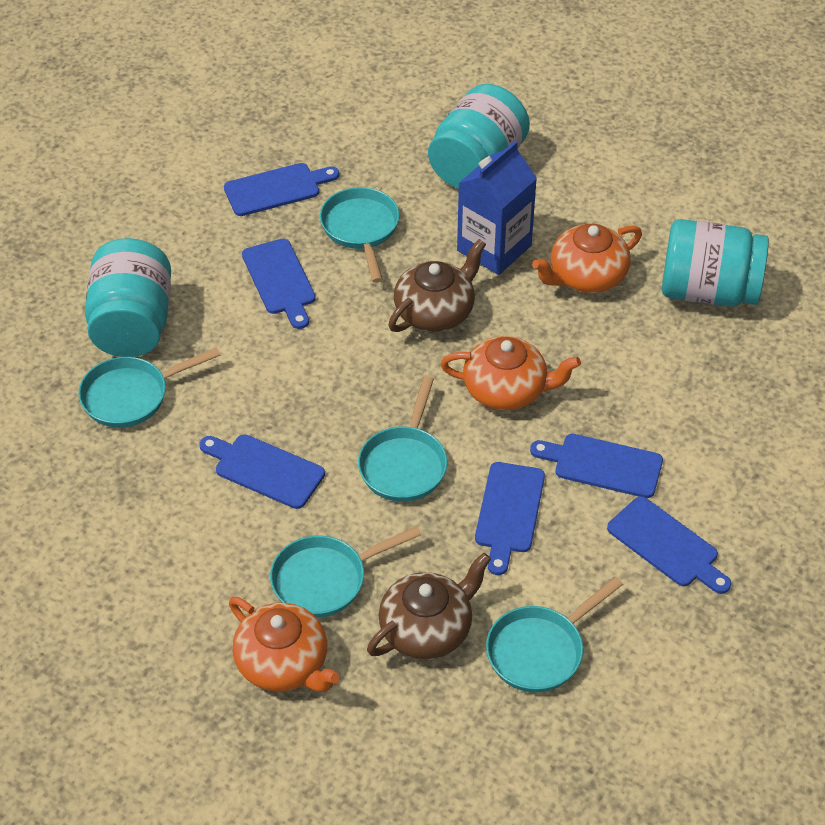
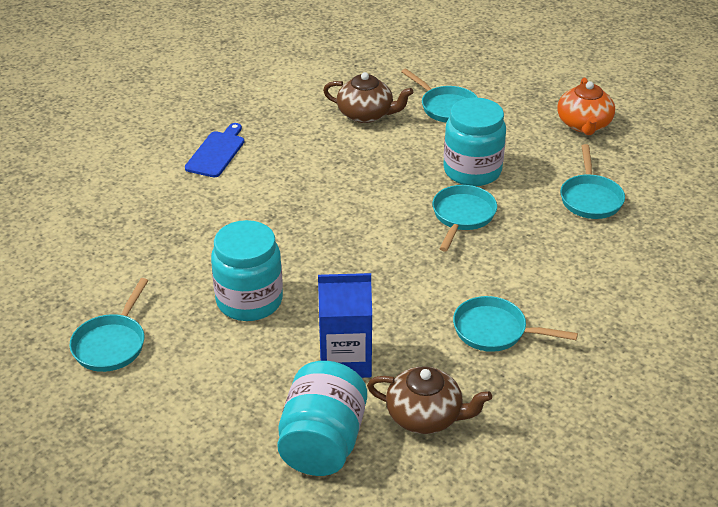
blue cutting board: 6 -> 1
orange teapot: 3 -> 1

